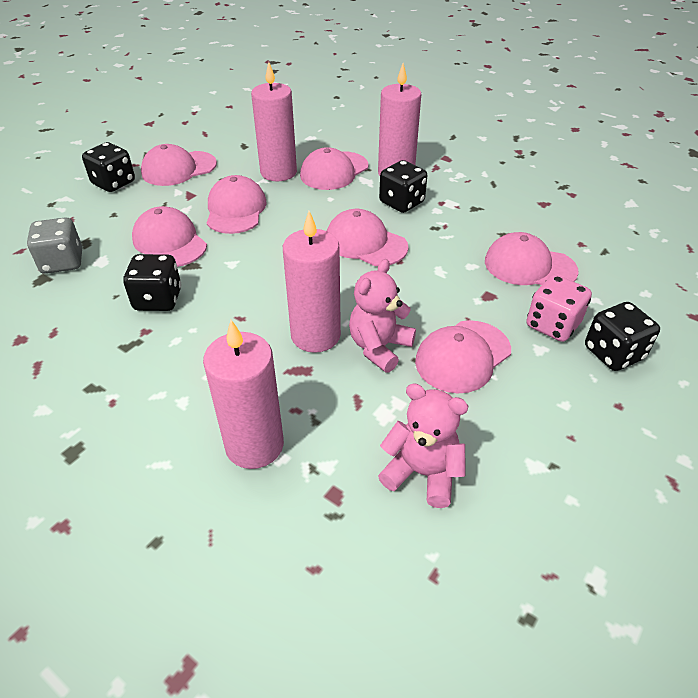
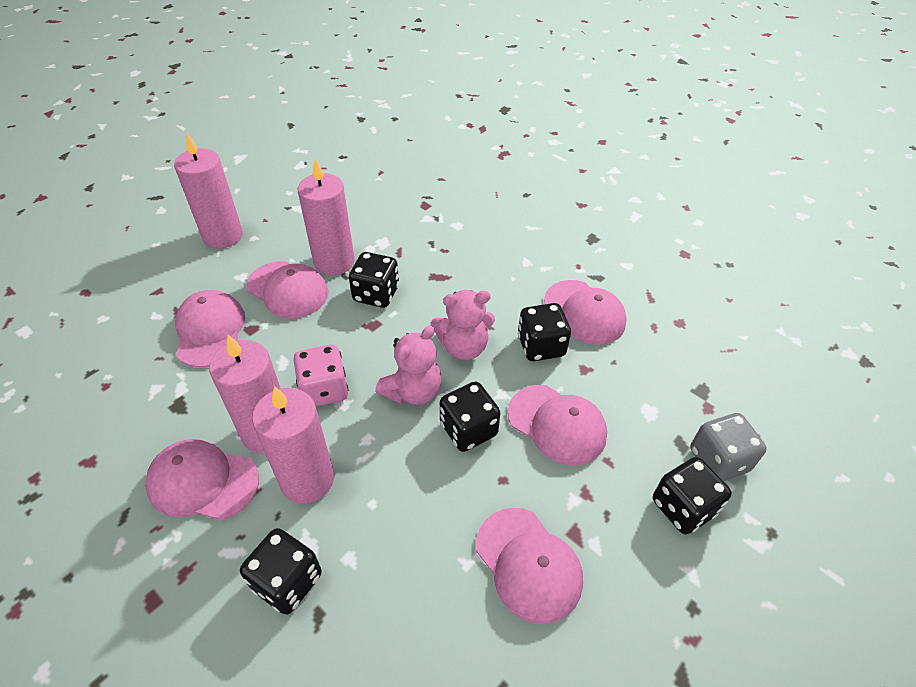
black dice: 4 -> 5
pink cap: 7 -> 6

